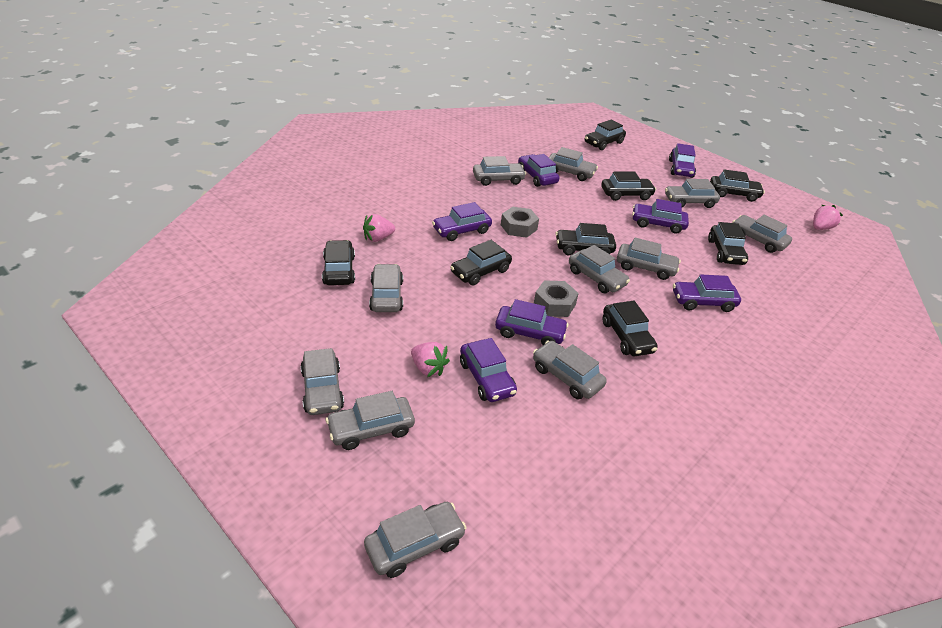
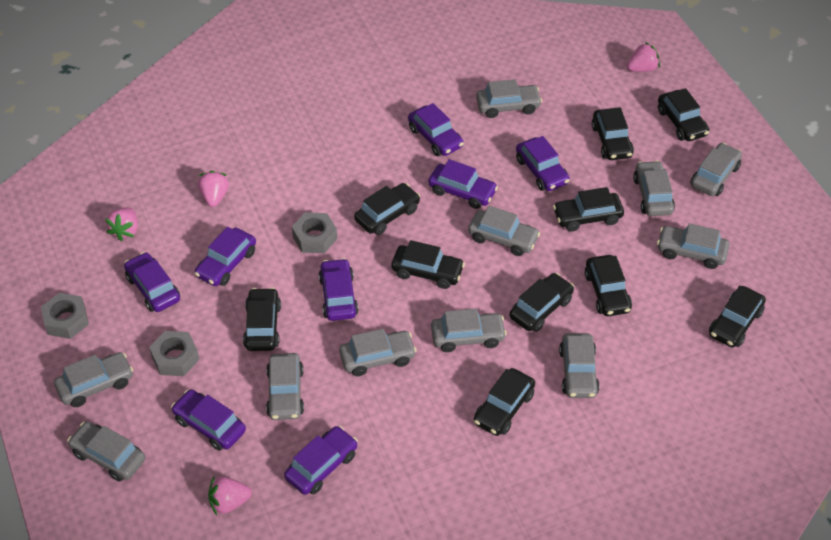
black car: 8 -> 10
grey nut: 2 -> 3
pink strawberry: 3 -> 4
purple car: 7 -> 8

